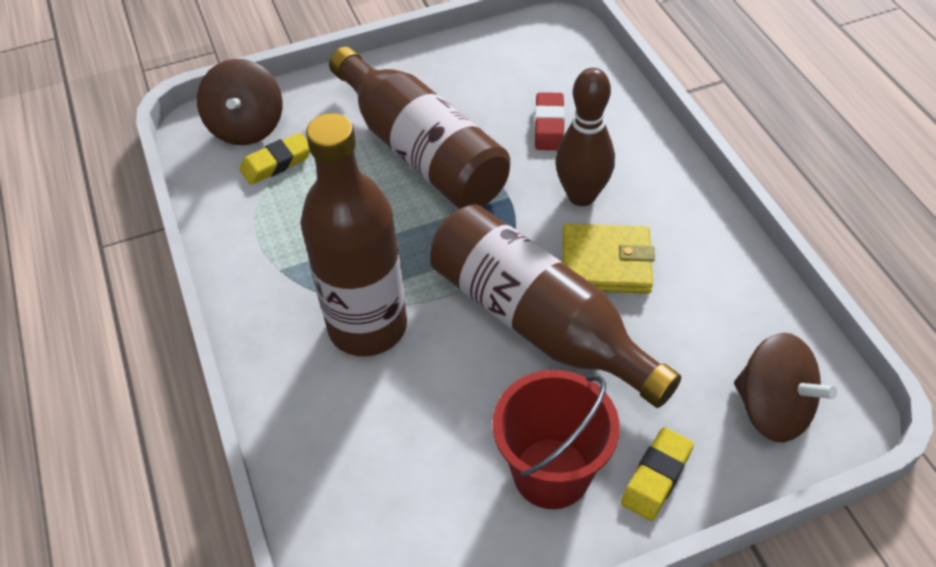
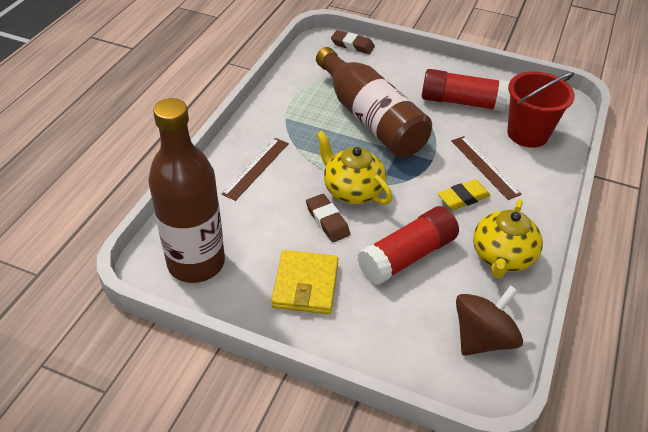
brown bottle: 3 -> 2
brown bowling pin: 1 -> 0
brown eraser: 0 -> 2
brown ruler: 0 -> 2
brown spinning top: 2 -> 1
red eraser: 1 -> 0
red glue stick: 0 -> 2
yellow eraser: 2 -> 1
yellow teapot: 0 -> 2

